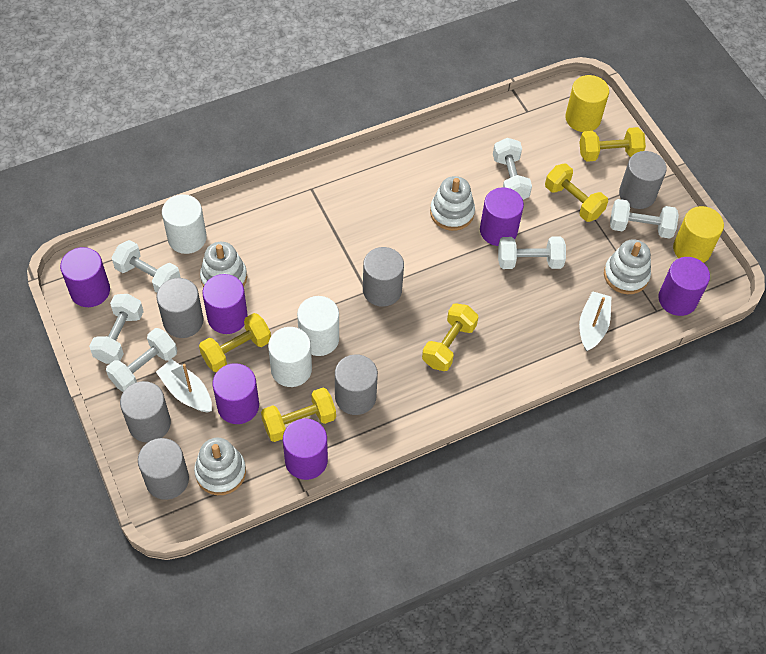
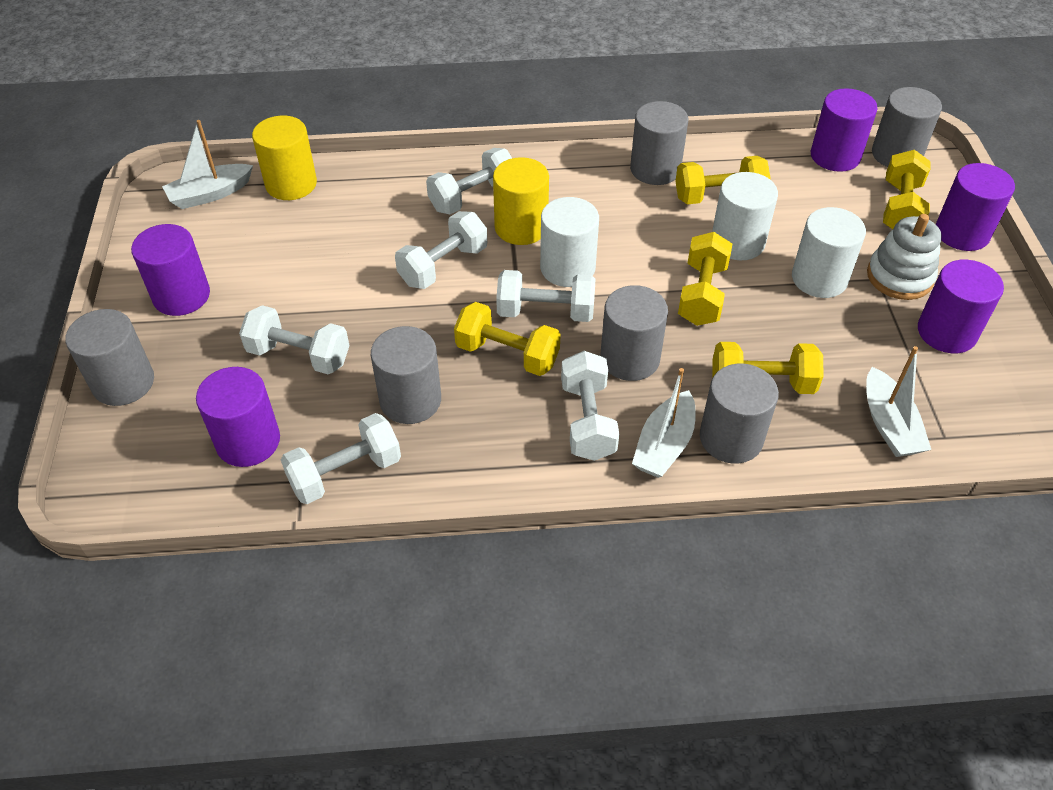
purple cylinder: 6 -> 5
white boat: 2 -> 3
white stacking toy: 4 -> 1

